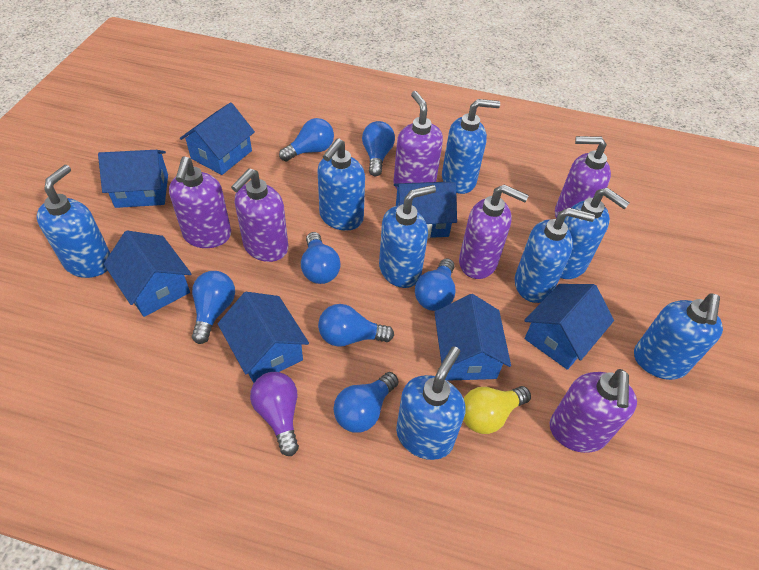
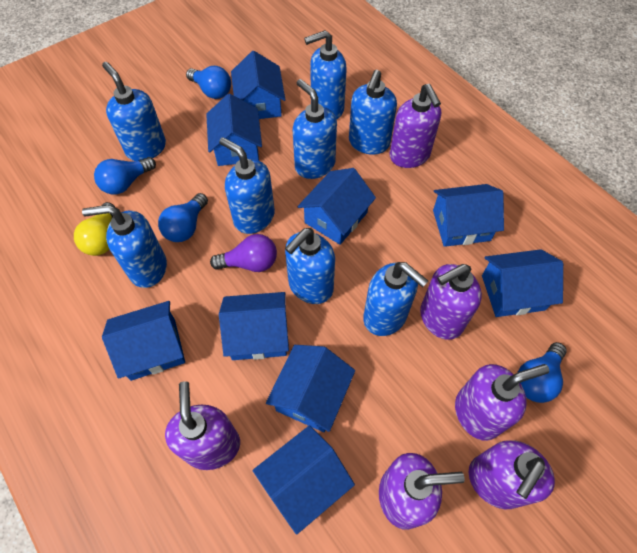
blue house: 7 -> 9
blue light bulb: 7 -> 4

